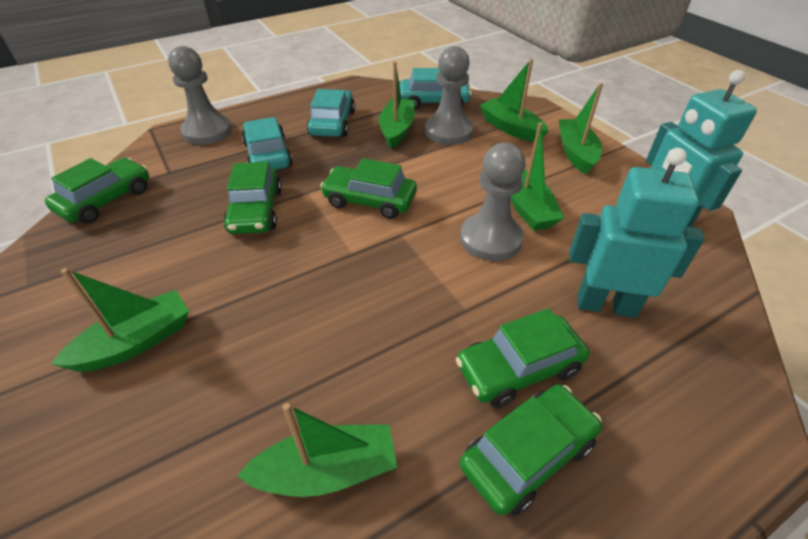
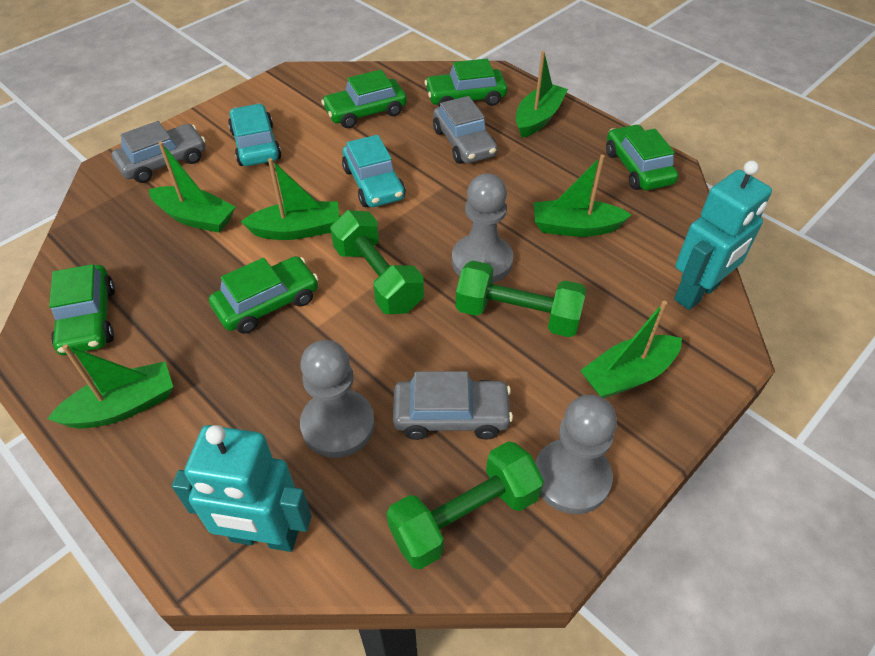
green dumbbell: 0 -> 3
grey car: 0 -> 3
turquoise car: 3 -> 2

